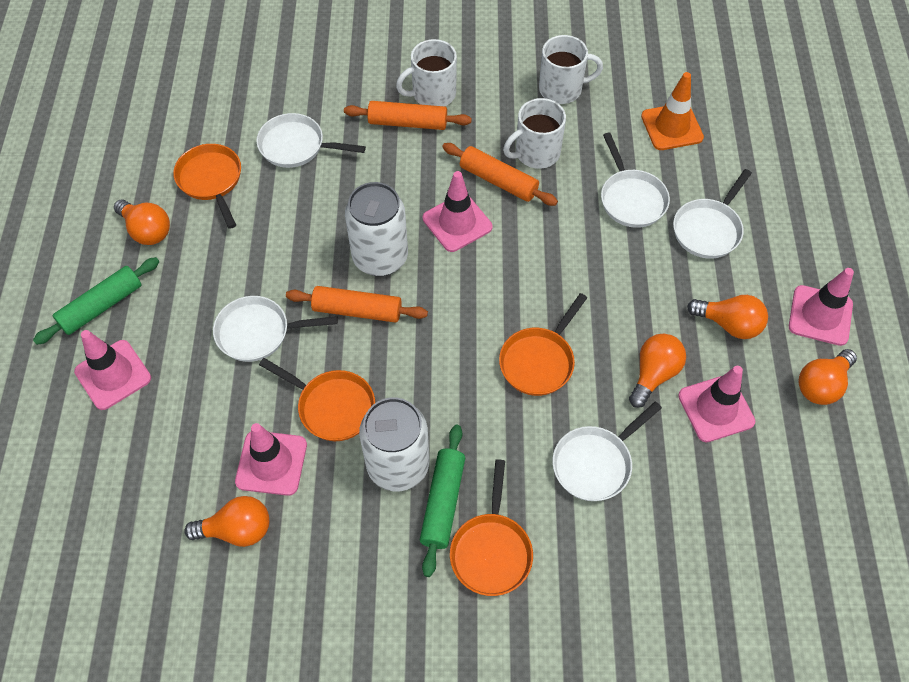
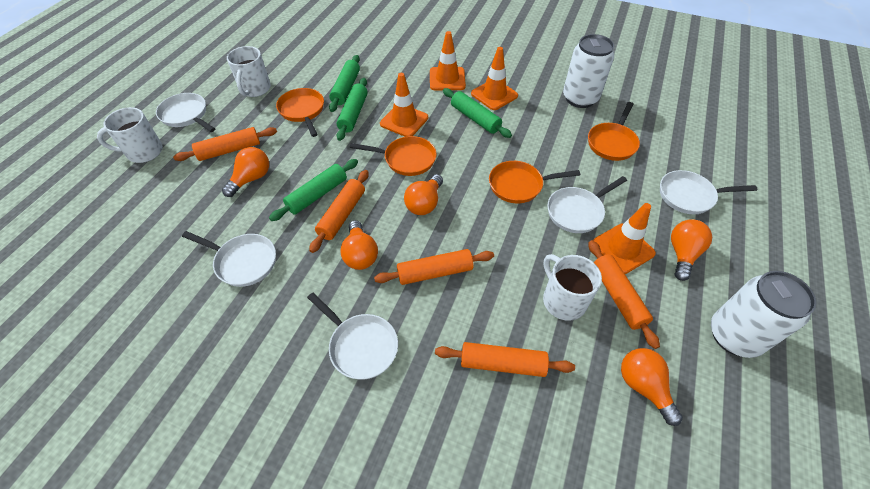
green rolling pin: 2 -> 4
orange rolling pin: 3 -> 5
orange traffic cone: 1 -> 4
pink traffic cone: 5 -> 0

